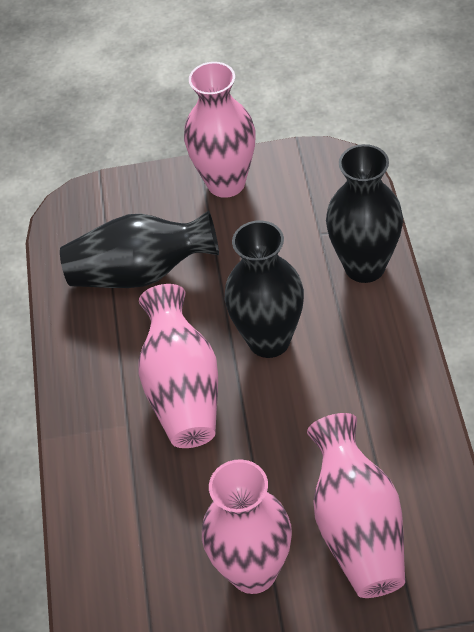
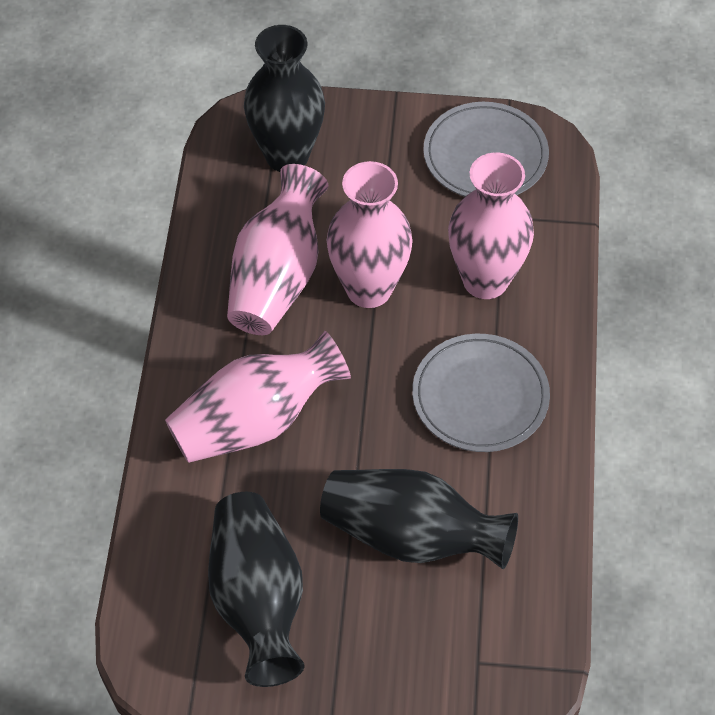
grey plate: 0 -> 2

